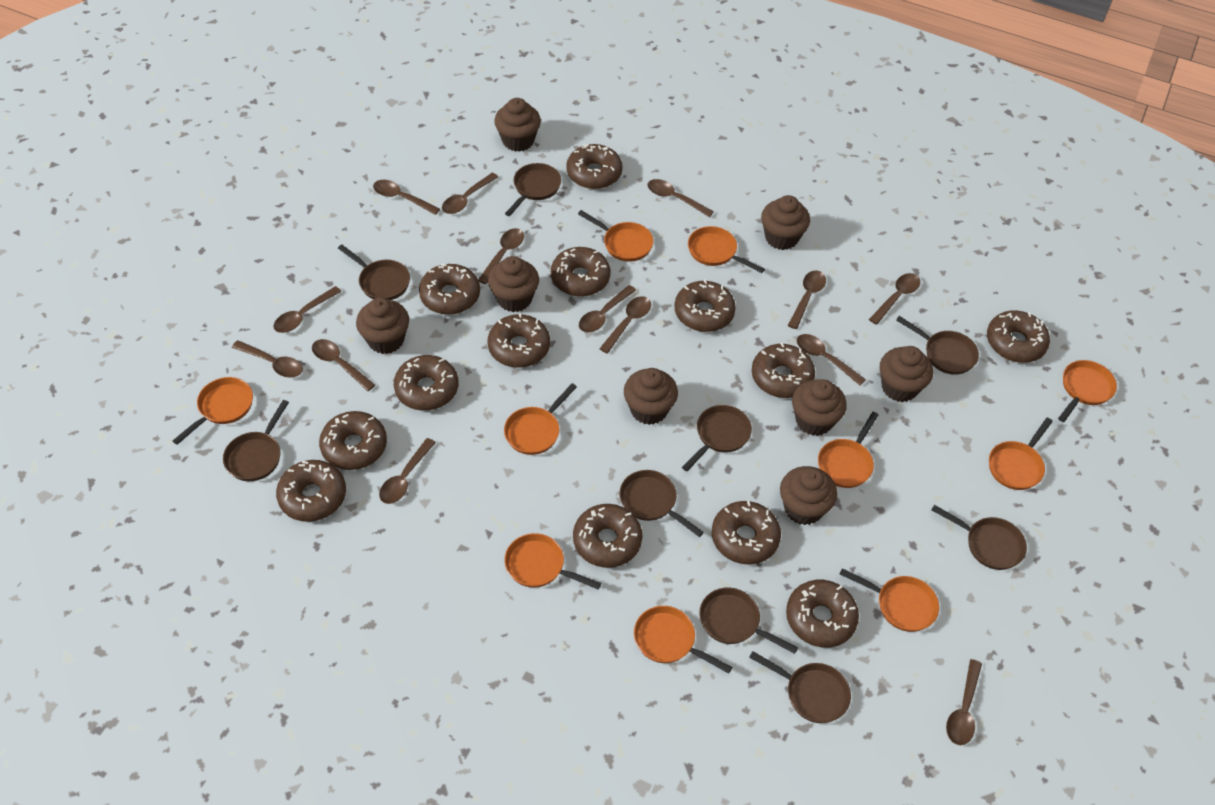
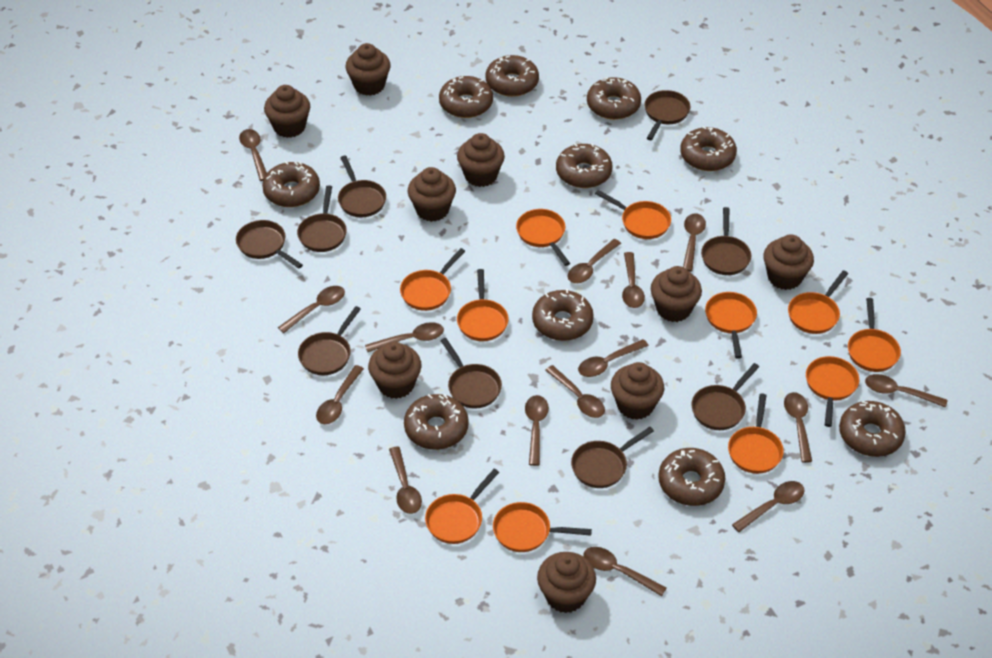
brown cupcake: 8 -> 9
brown donut: 13 -> 10
brown spoon: 14 -> 15
orange pan: 10 -> 11

